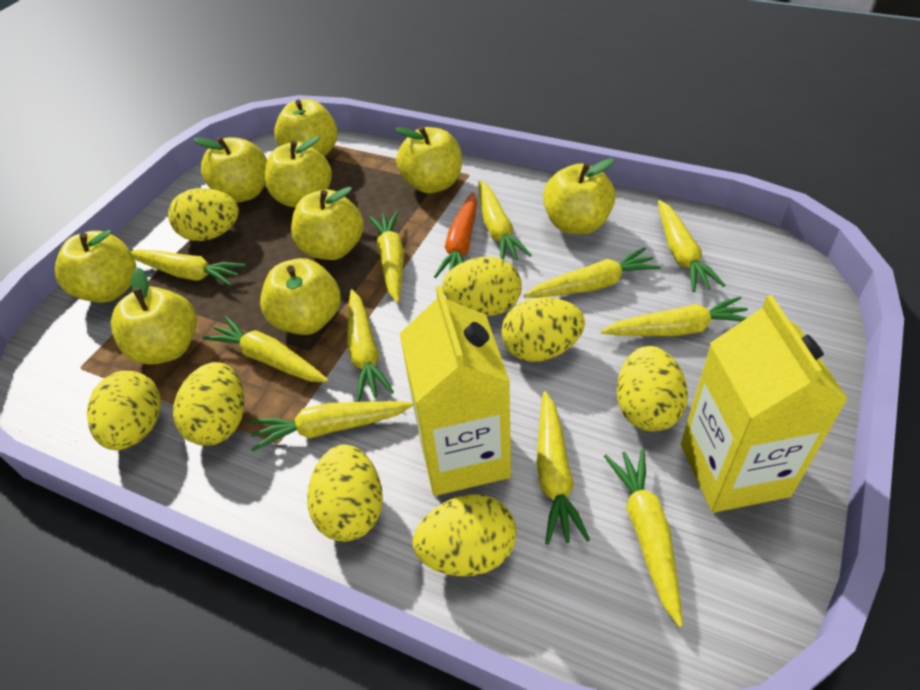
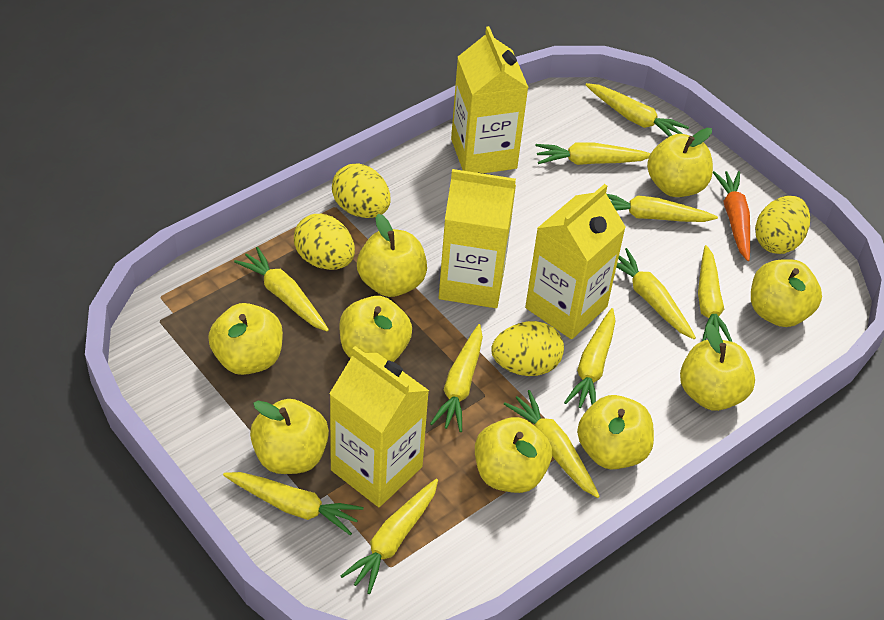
yellow carton: 2 -> 4
yellow egg: 8 -> 4

